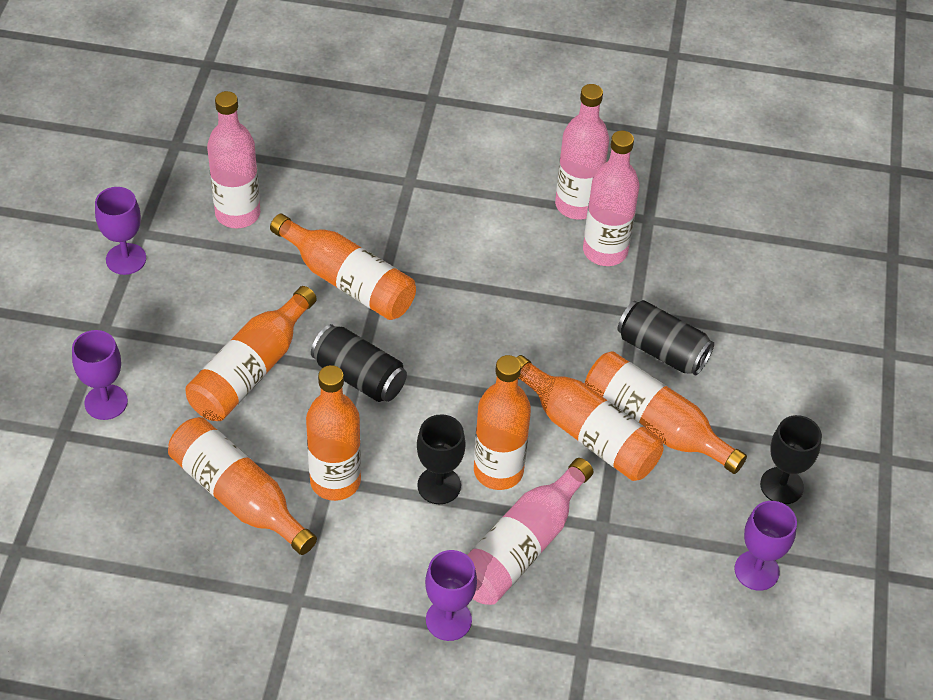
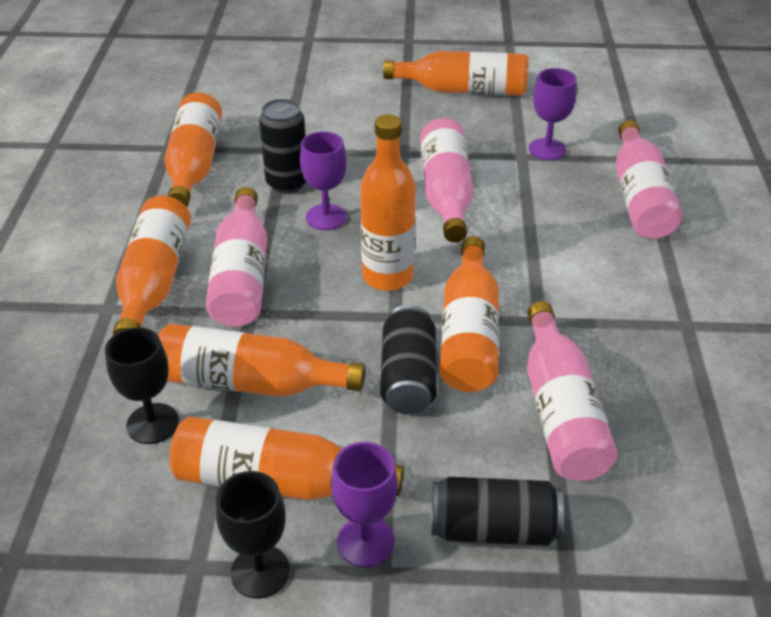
black can: 2 -> 3
purple goblet: 4 -> 3

